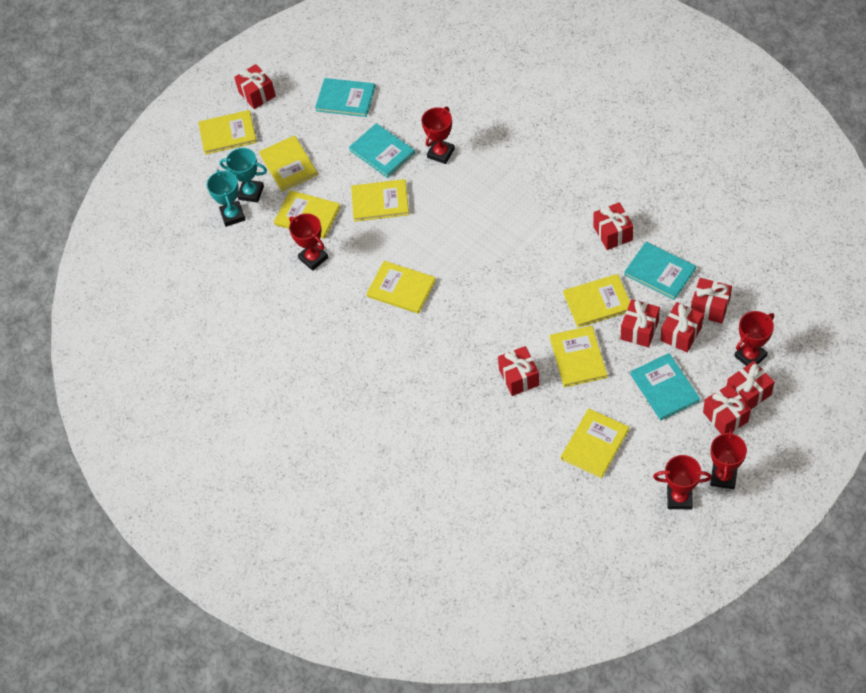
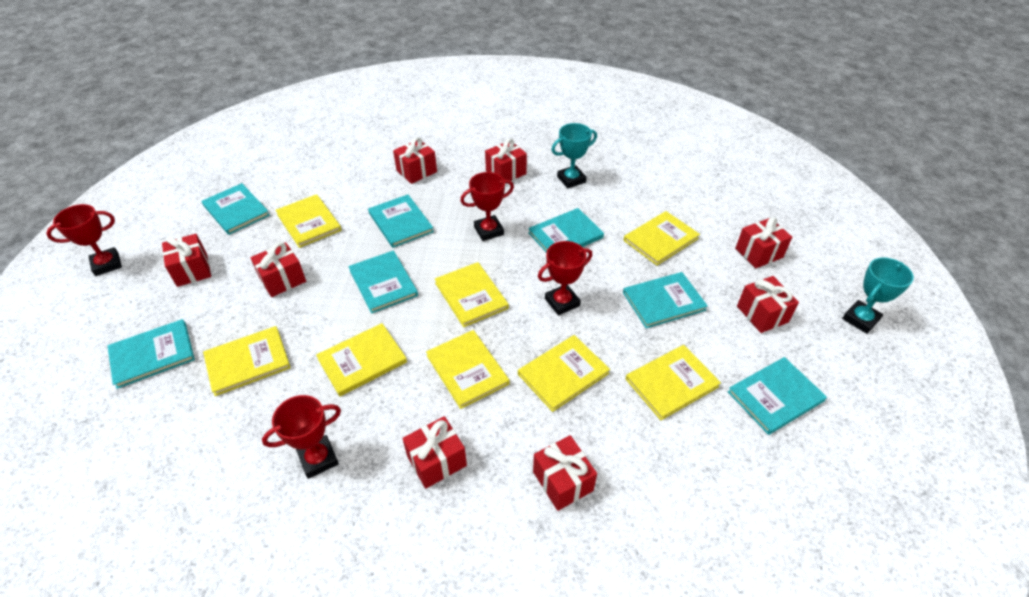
red trophy: 5 -> 4
turquoise book: 4 -> 7

